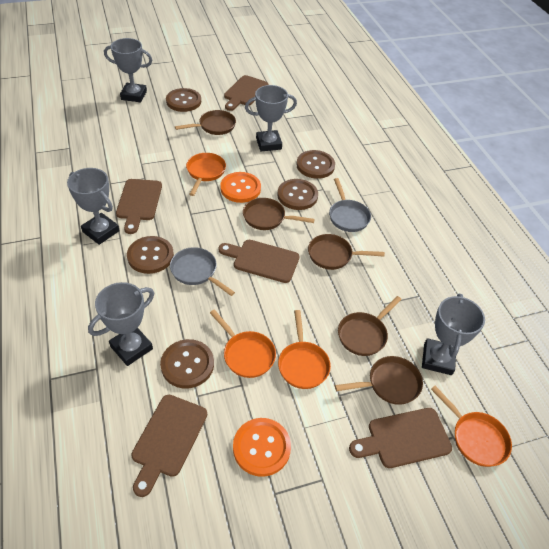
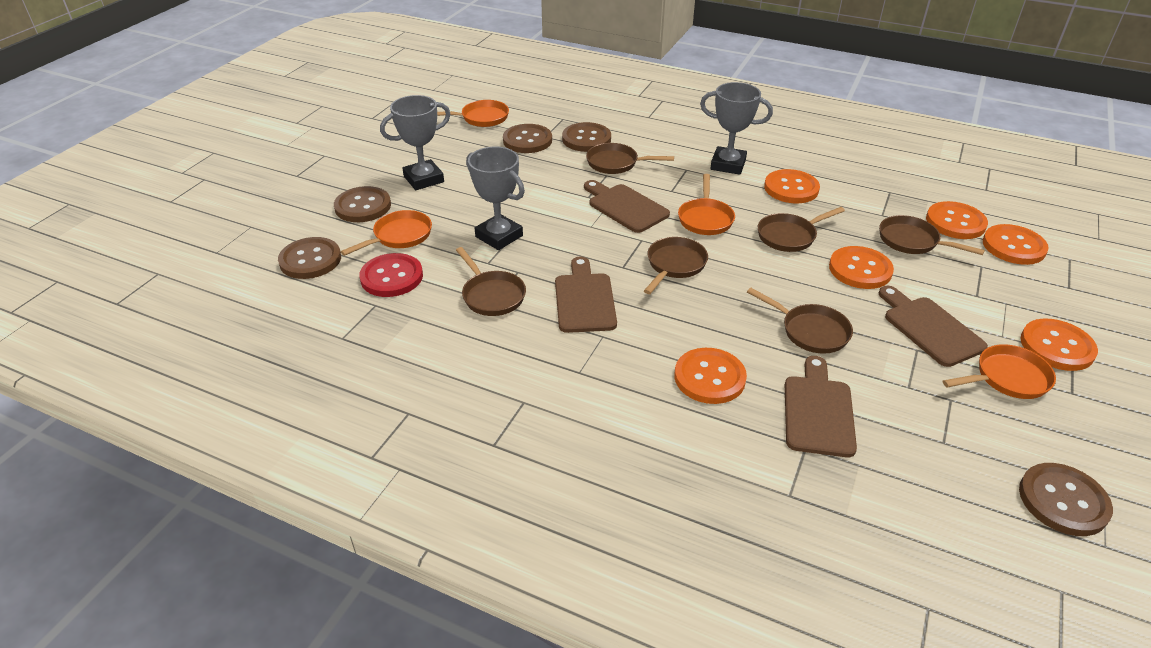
brown cutting board: 5 -> 4
brown pan: 5 -> 6
grey pan: 2 -> 0
grey trophy: 5 -> 3
orange button: 2 -> 6
red button: 0 -> 1

